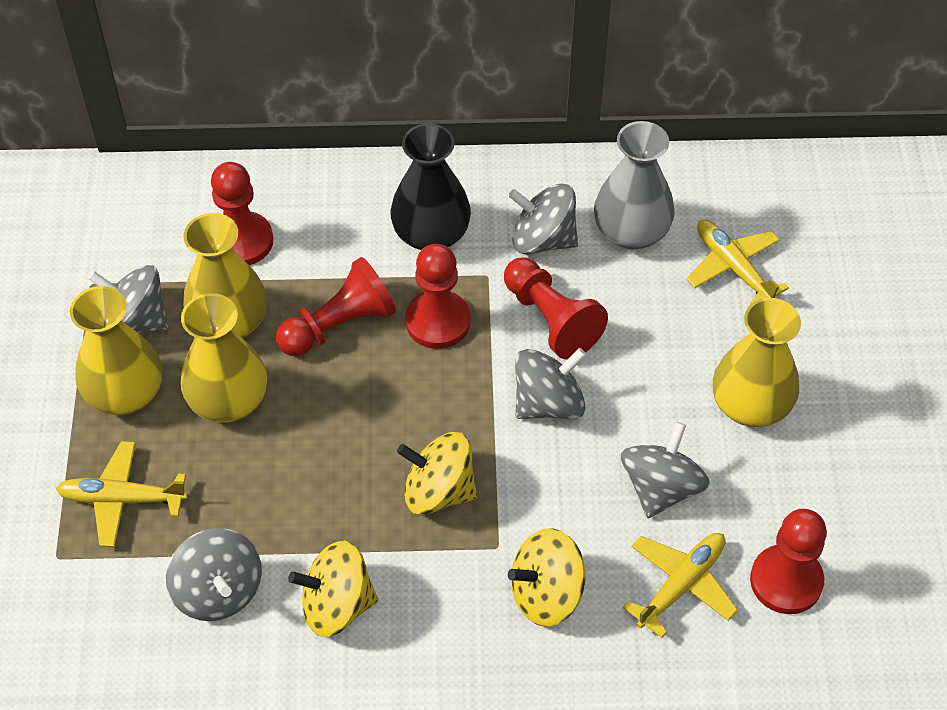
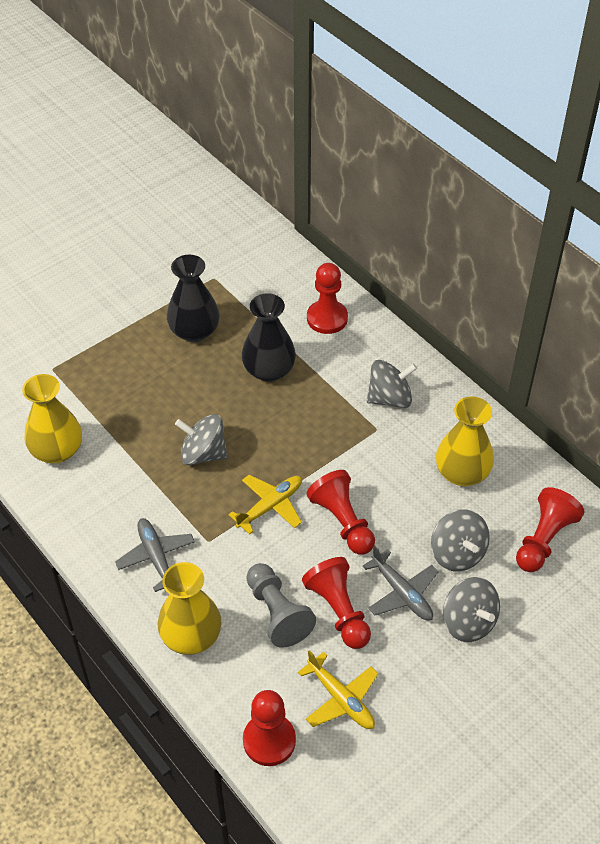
black vase: 1 -> 2
grey pawn: 0 -> 1
grey plane: 0 -> 2
grey spinning top: 5 -> 4
grey vase: 1 -> 0
yellow plane: 3 -> 2
yellow spinning top: 3 -> 0
yellow vase: 4 -> 3

